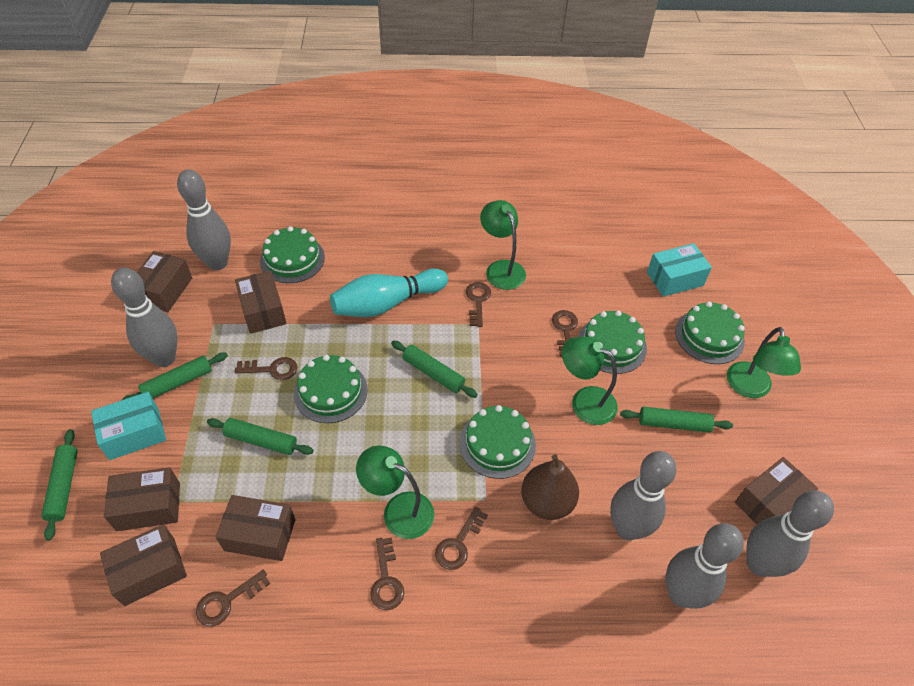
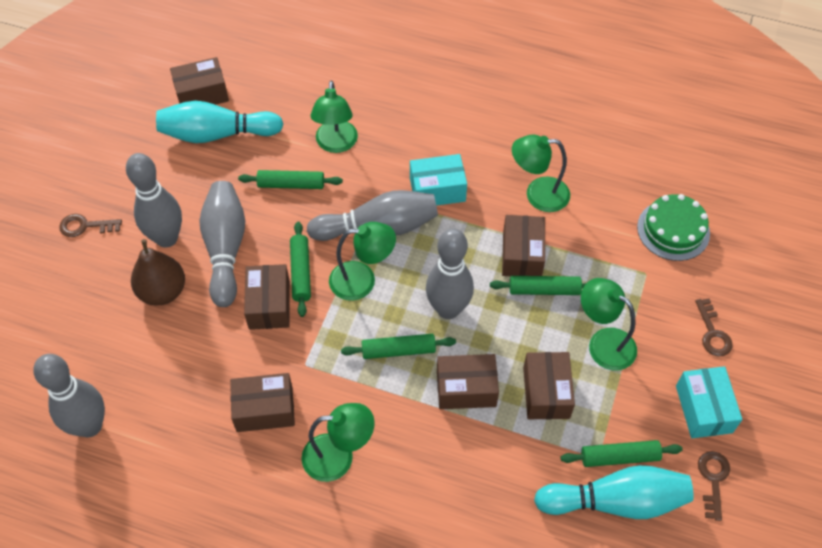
brown key: 6 -> 3
green cake: 5 -> 1
green lamp: 4 -> 5
turquoise bowling pin: 1 -> 2

